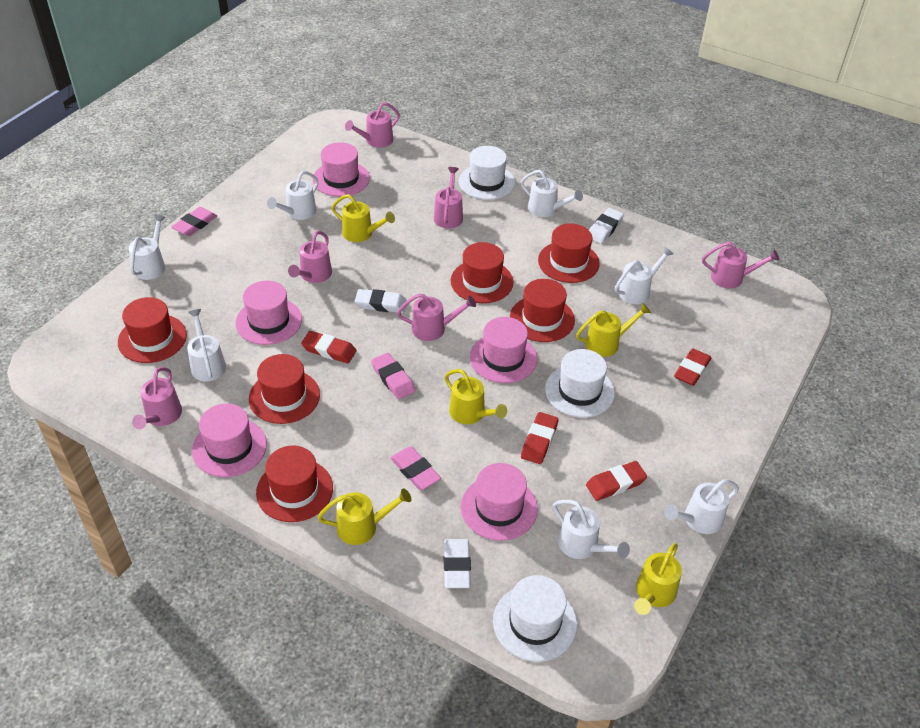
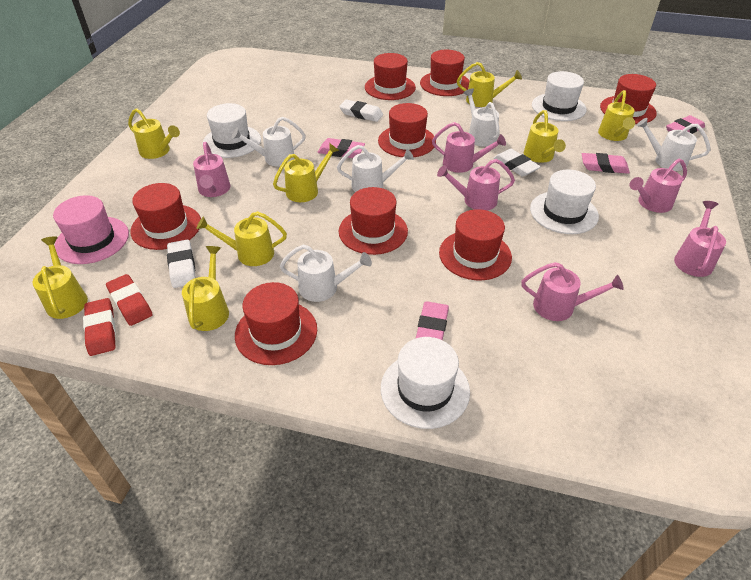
pink eraser: 3 -> 4
pink hat: 5 -> 1
red eraser: 4 -> 2
red hat: 6 -> 8
white hat: 3 -> 4
white watering can: 7 -> 5
yellow watering can: 5 -> 8

